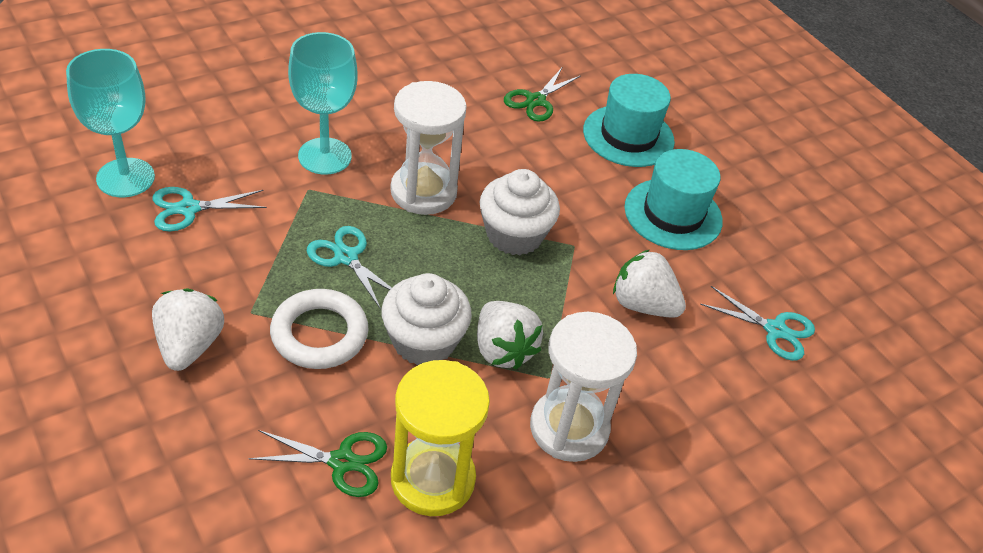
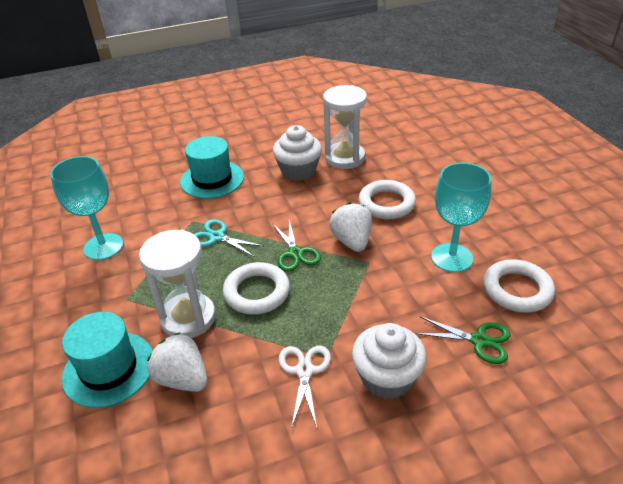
turquoise scissors: 3 -> 1
white ring: 1 -> 3
white scissors: 0 -> 1
white strawberry: 3 -> 2
yellow hourglass: 1 -> 0

